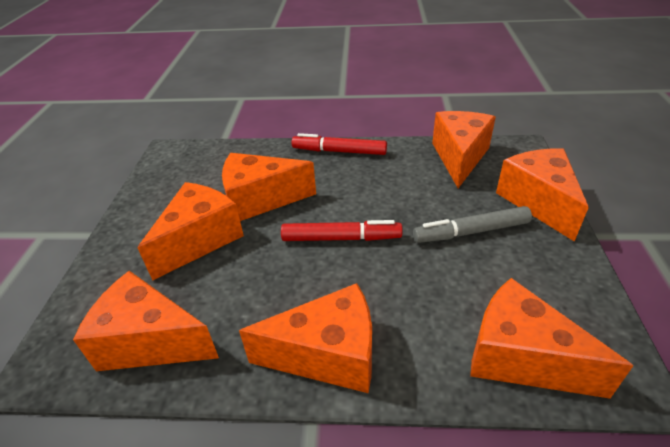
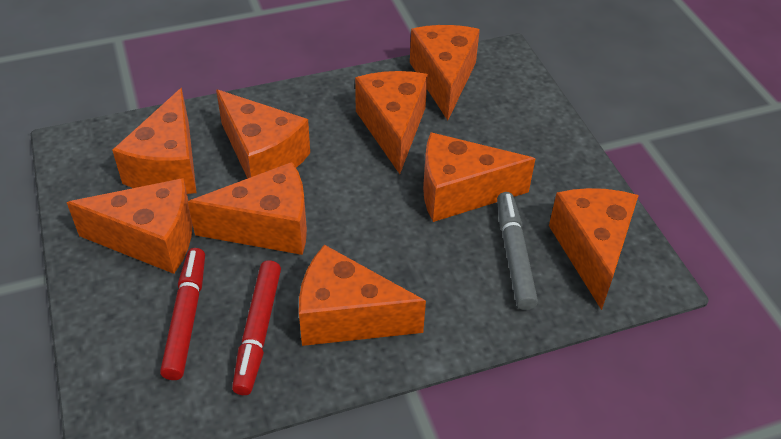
orange cheese: 7 -> 9

